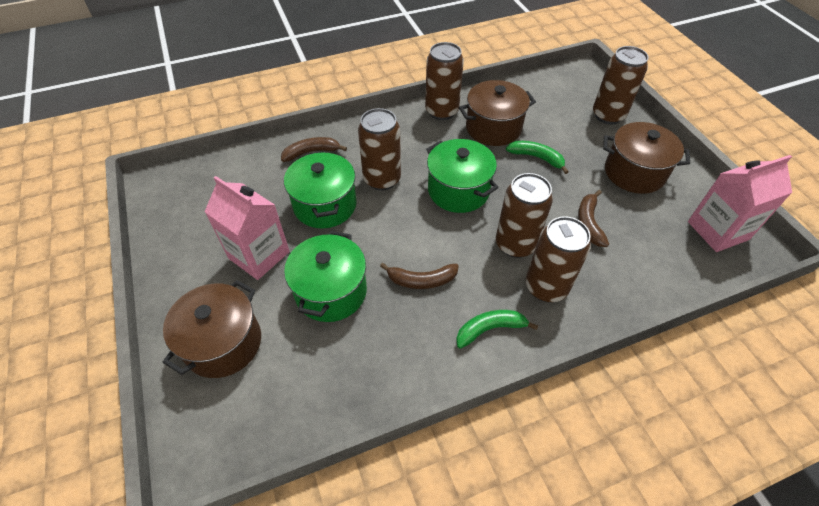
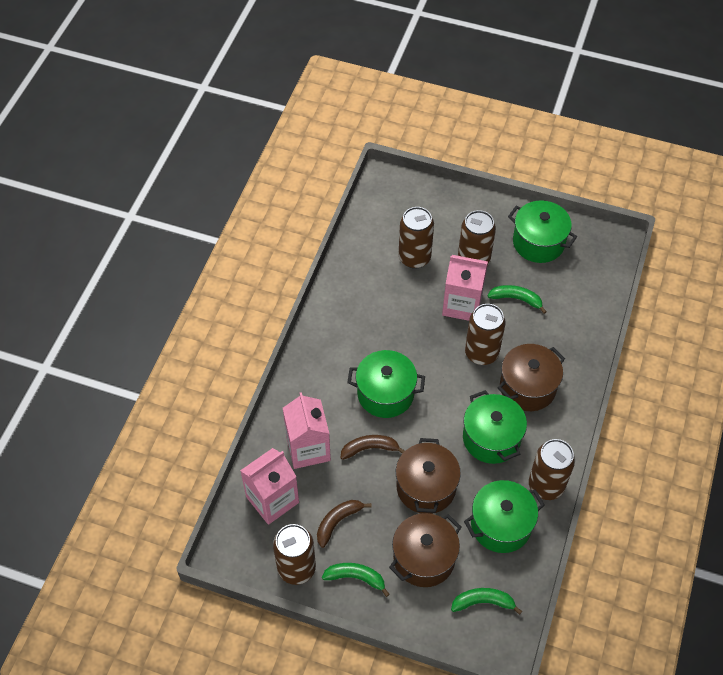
brown banana: 3 -> 2
green banana: 2 -> 3
green pot: 3 -> 4
pink carton: 2 -> 3

